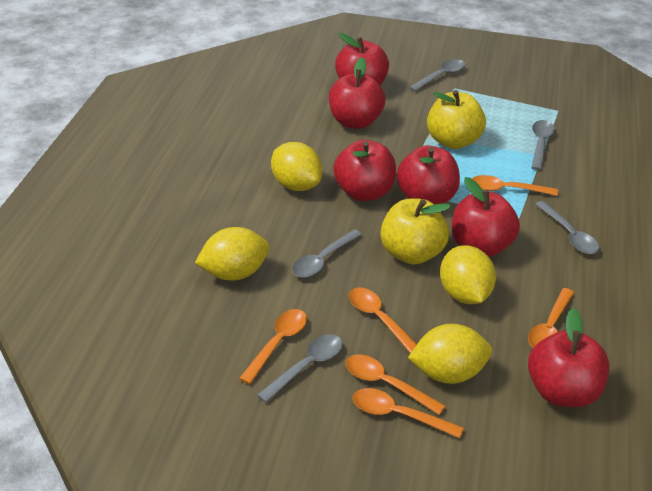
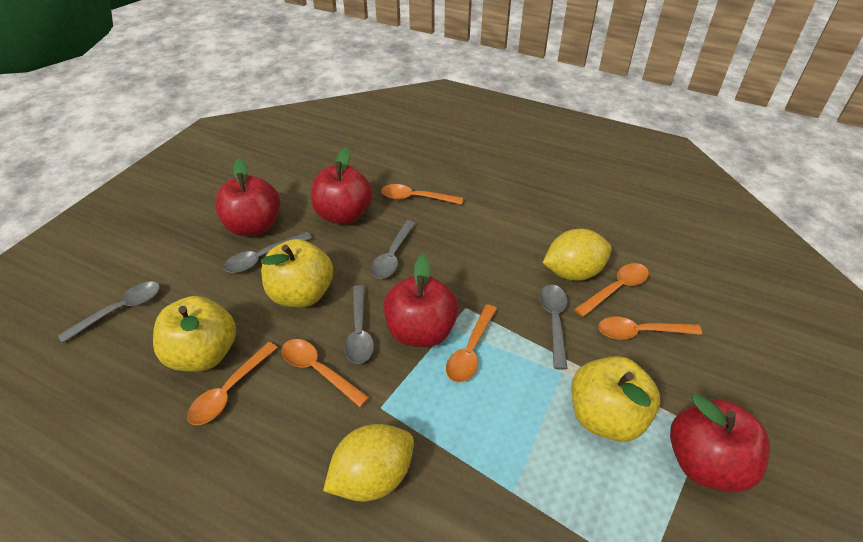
red apple: 6 -> 4
yellow apple: 2 -> 3
yellow lemon: 4 -> 2

